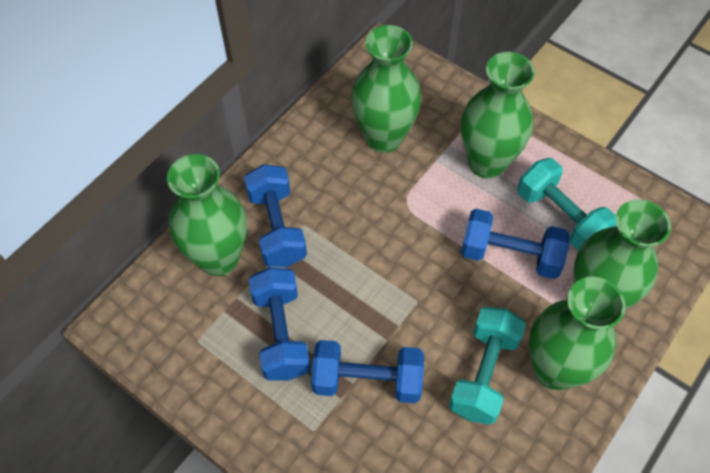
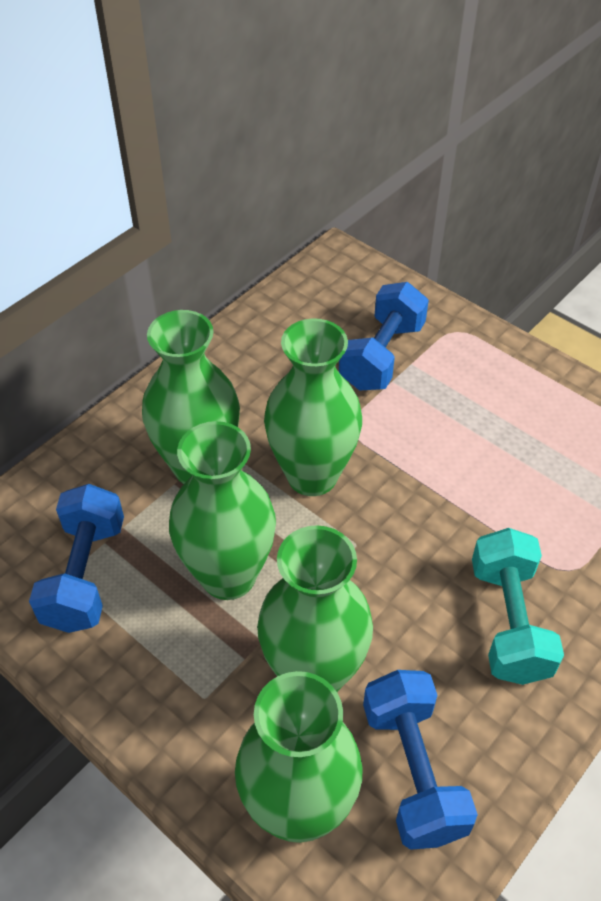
blue dumbbell: 4 -> 3
turquoise dumbbell: 2 -> 1

